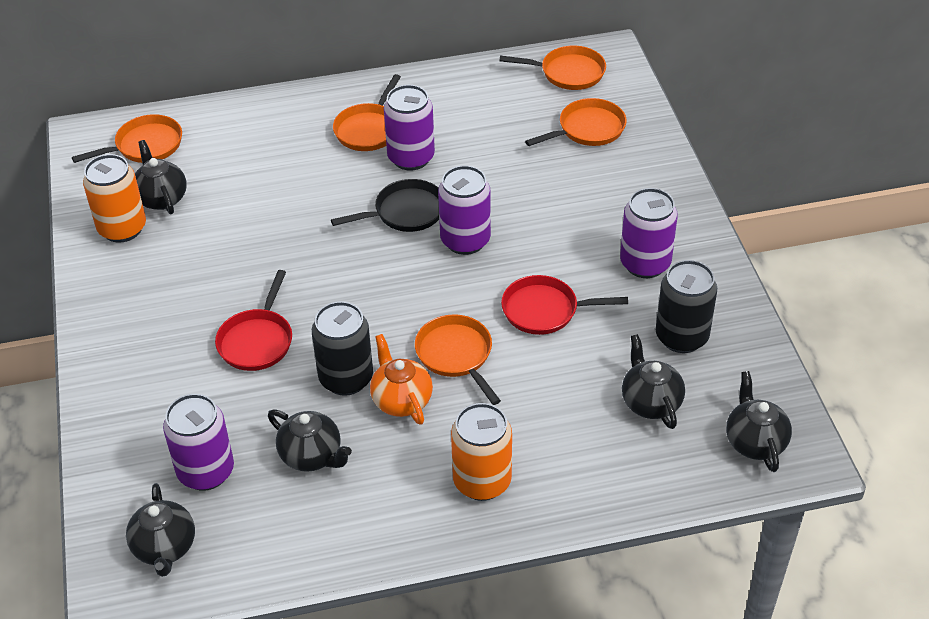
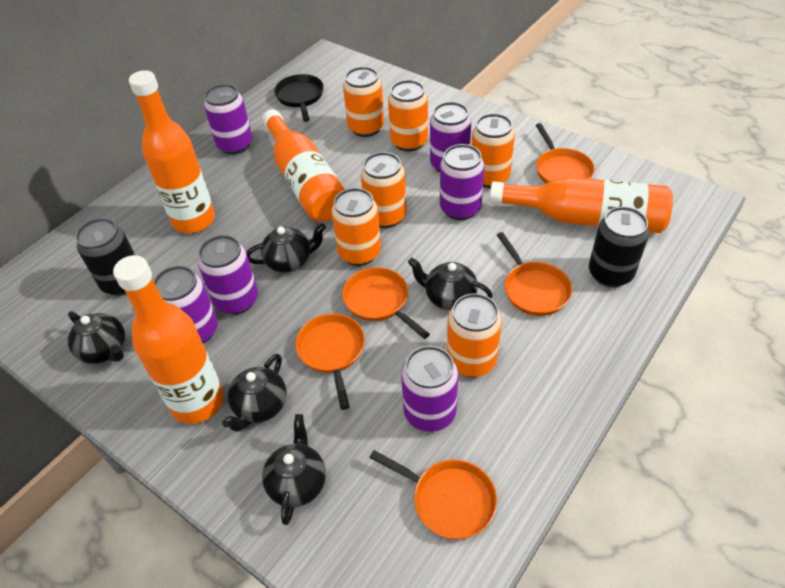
orange bottle: 0 -> 4
orange can: 2 -> 6
orange teapot: 1 -> 0
purple can: 4 -> 6
red pan: 2 -> 0

